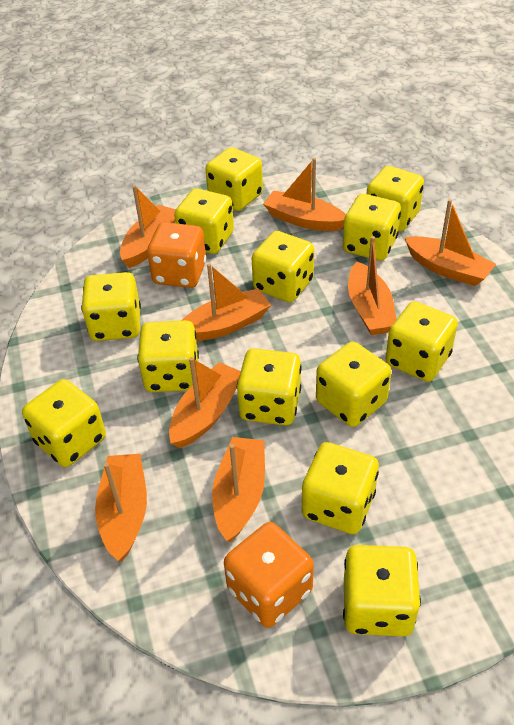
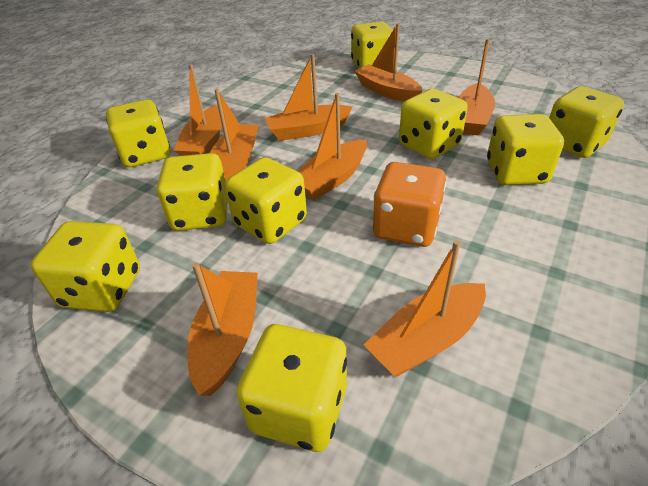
orange dice: 2 -> 1
yellow dice: 13 -> 9

